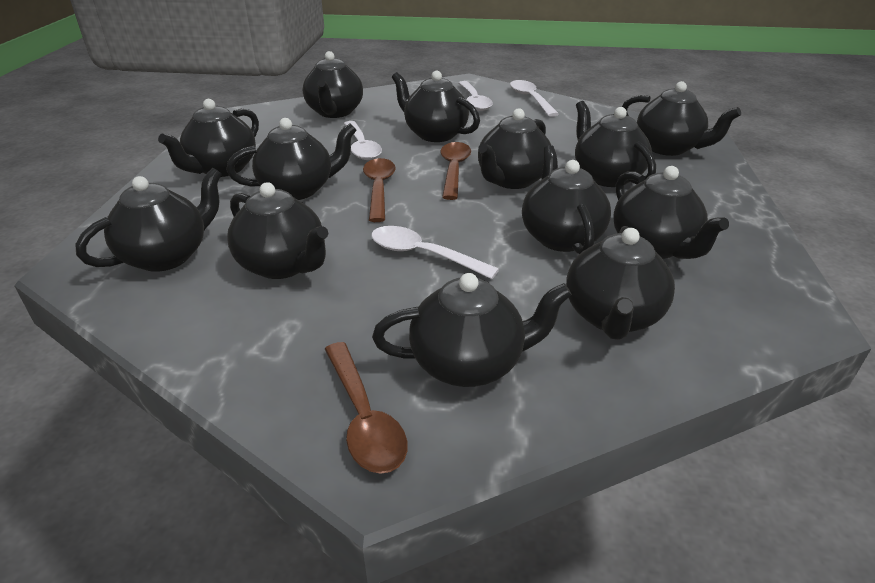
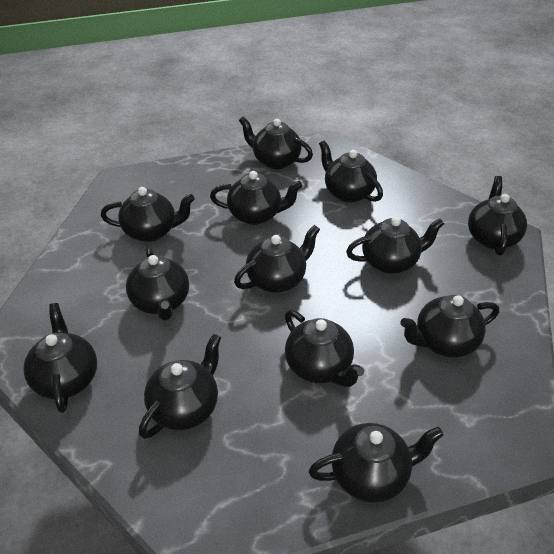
brown spoon: 3 -> 0
white spoon: 4 -> 0

